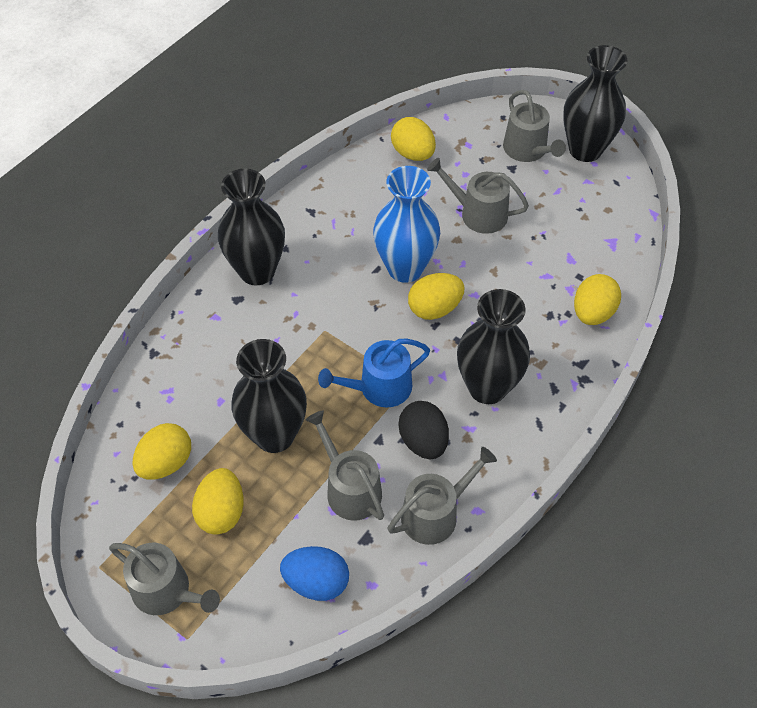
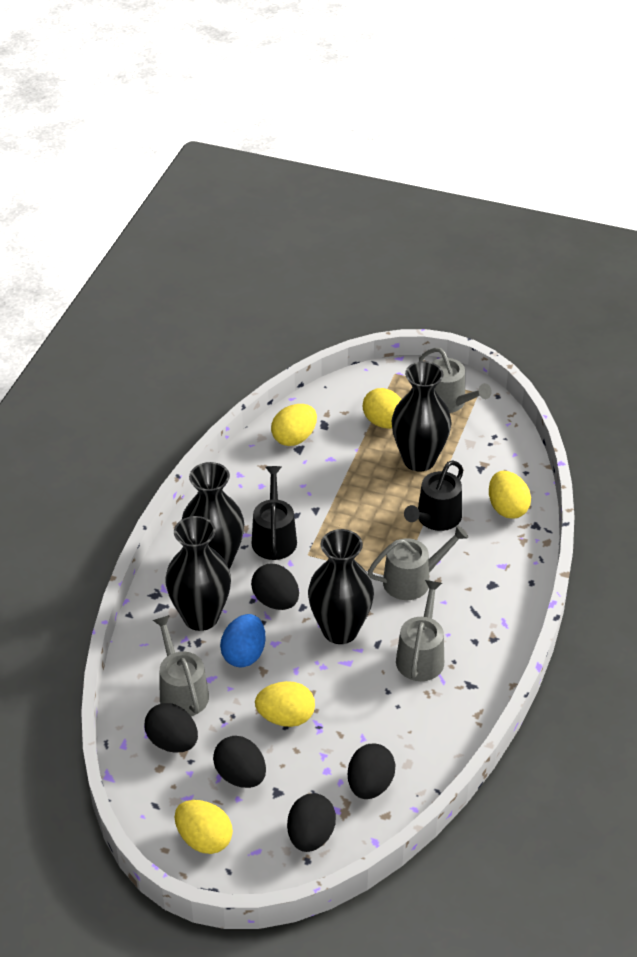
black egg: 1 -> 5
black watering can: 0 -> 2
blue vase: 1 -> 0
blue watering can: 1 -> 0
grey watering can: 5 -> 4

